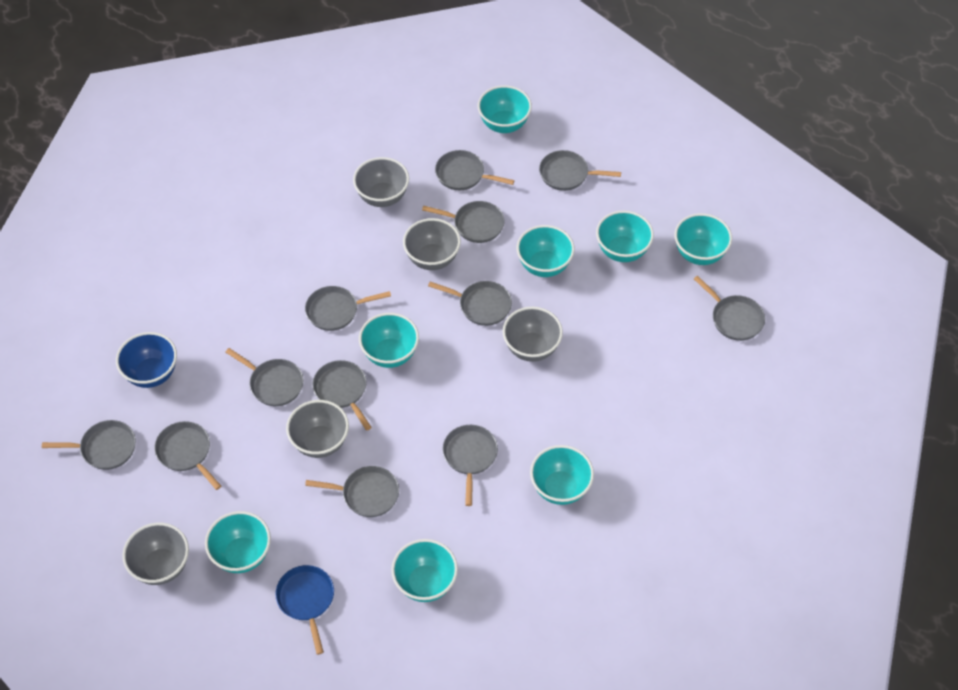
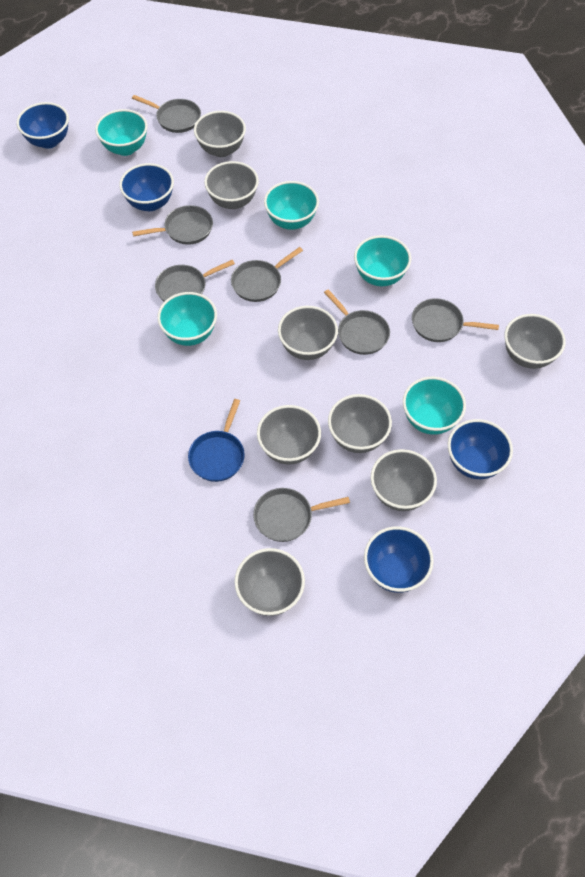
blue bowl: 1 -> 4
grey bowl: 5 -> 8
grey pan: 12 -> 7
turquoise bowl: 8 -> 5

